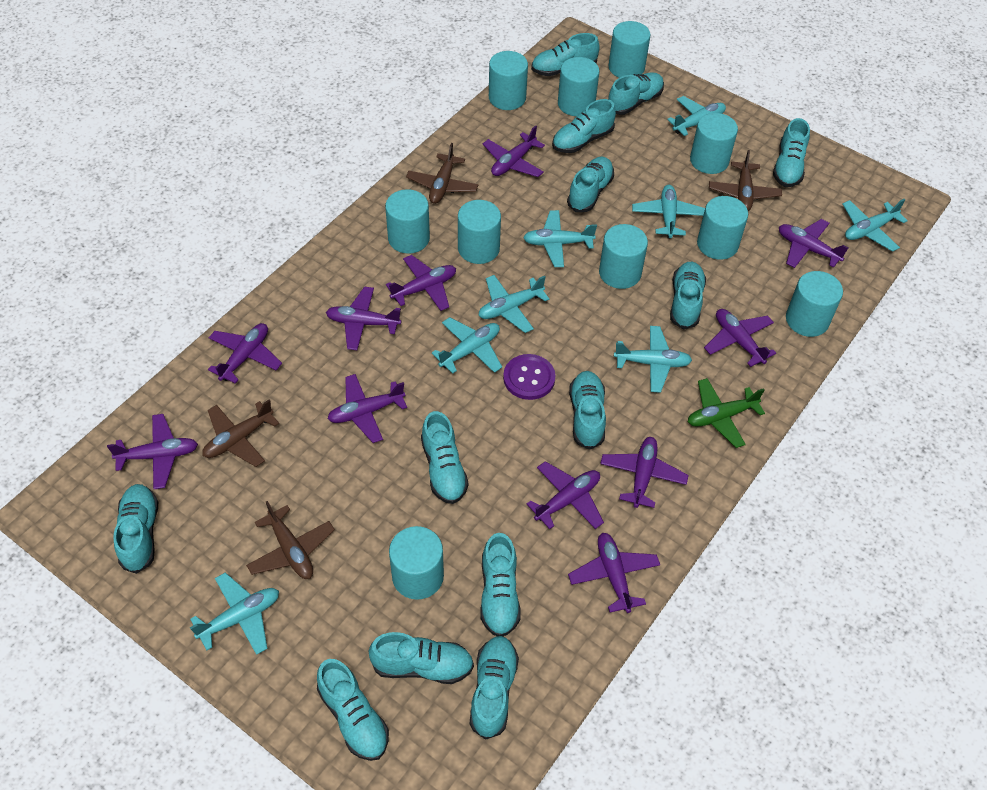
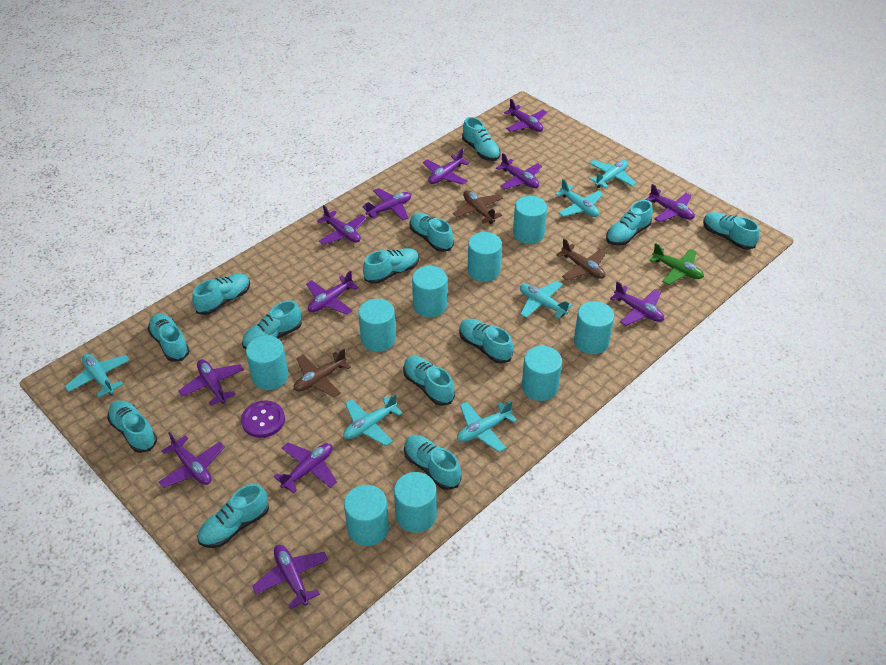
brown plane: 4 -> 3
purple plane: 11 -> 12
turquoise cylinder: 10 -> 9
turquoise plane: 8 -> 6

